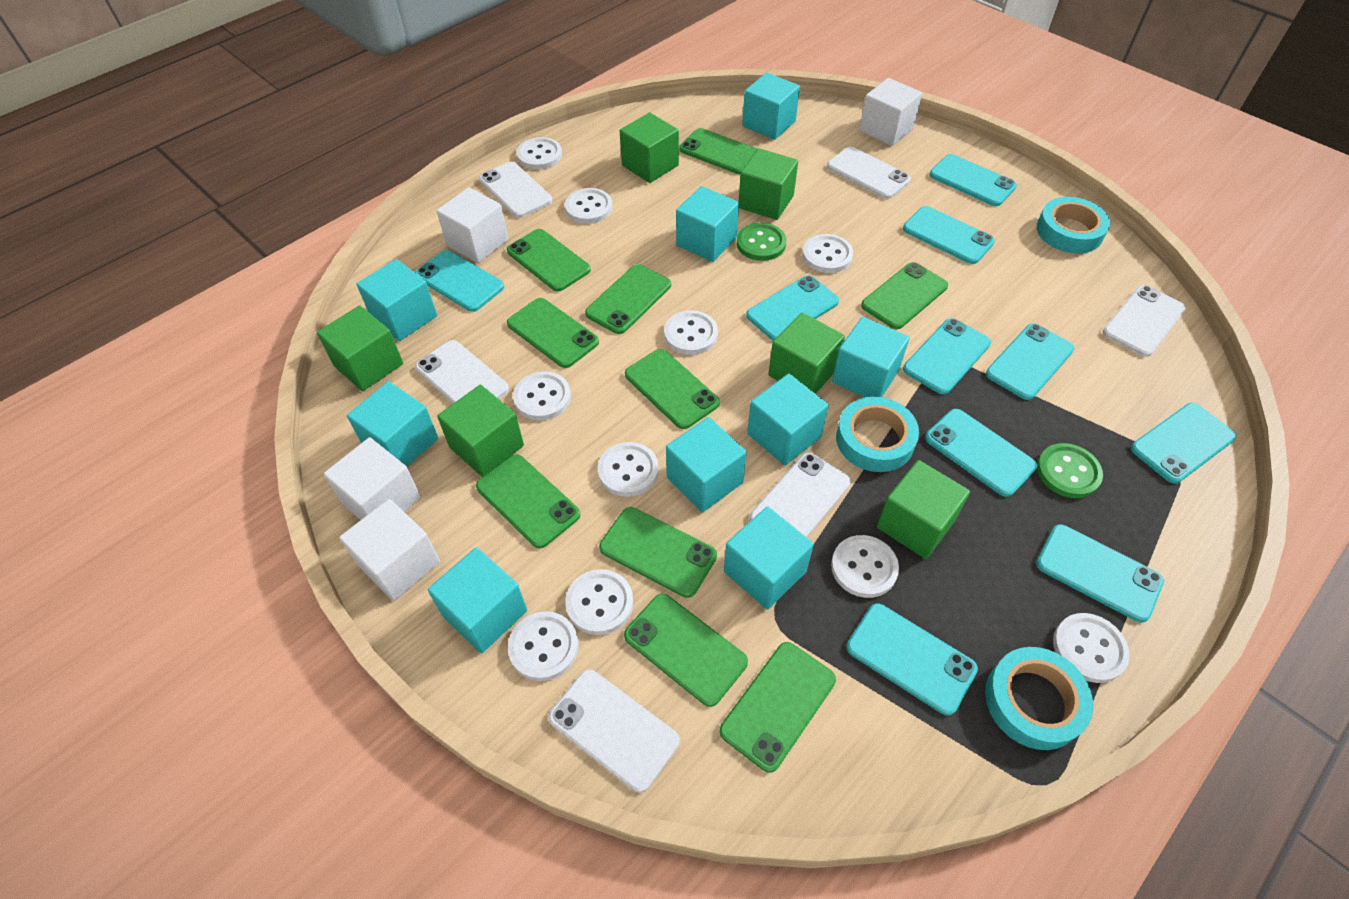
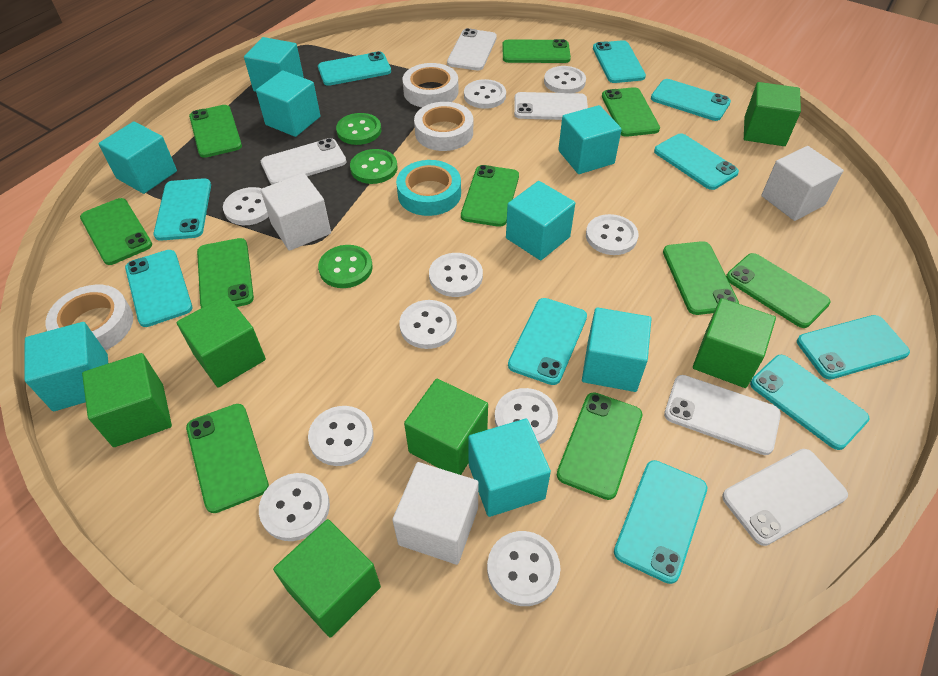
green button: 2 -> 3
turquoise cube: 9 -> 8
turquoise tape: 3 -> 1
white cube: 4 -> 3
white phone: 6 -> 5
white tape: 0 -> 3

